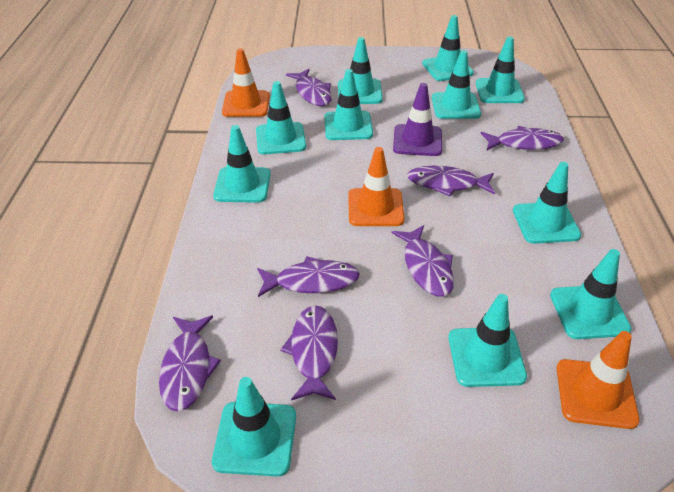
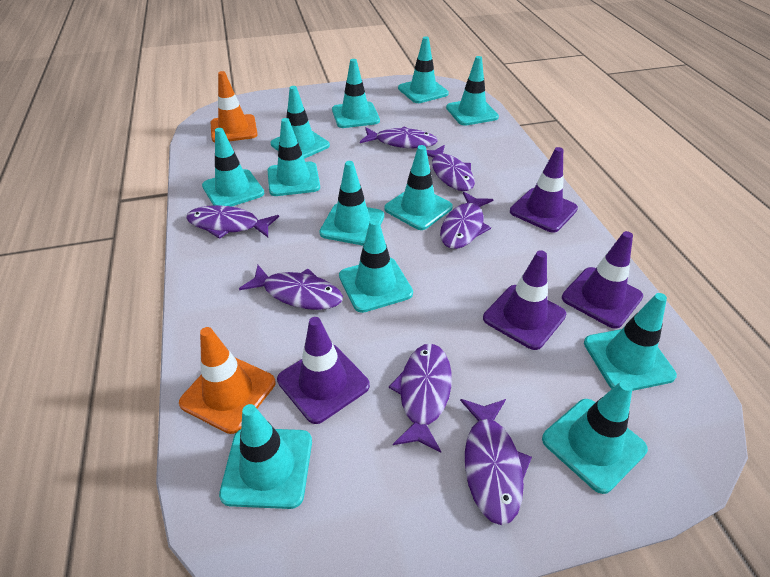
orange traffic cone: 3 -> 2
purple traffic cone: 1 -> 4
turquoise traffic cone: 11 -> 12

